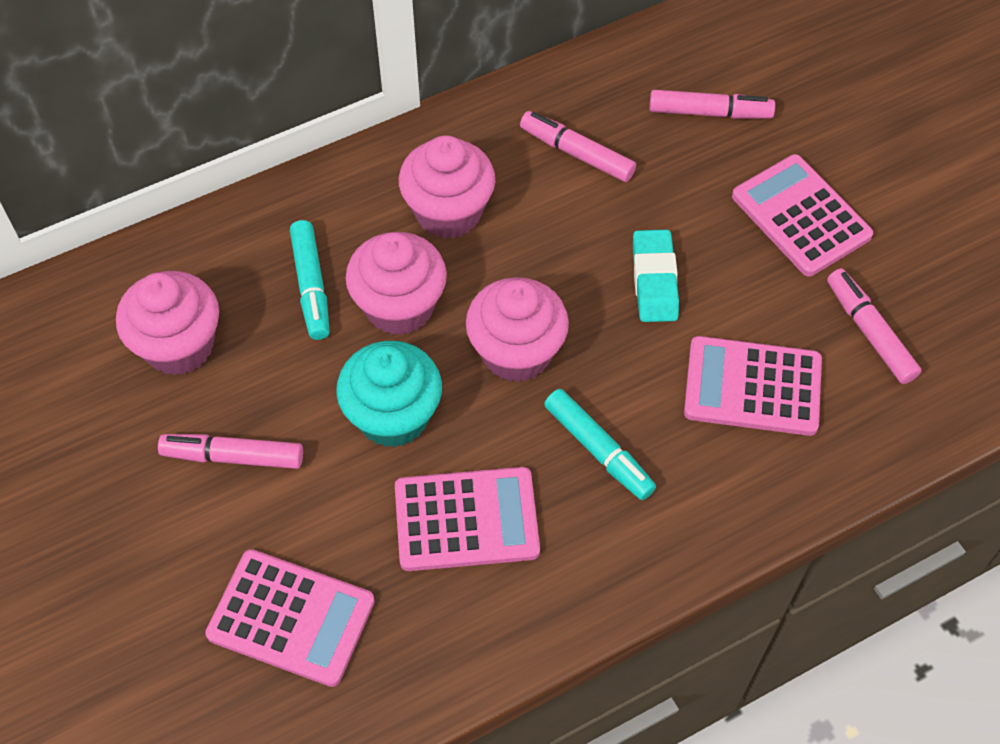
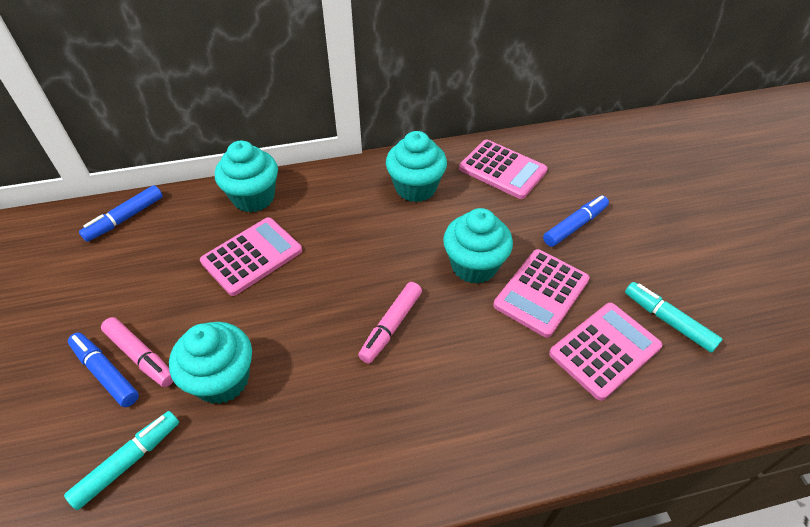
blue marker: 0 -> 3
pink cupcake: 4 -> 0
pink marker: 4 -> 2
turquoise cupcake: 1 -> 4
turquoise eraser: 1 -> 0

